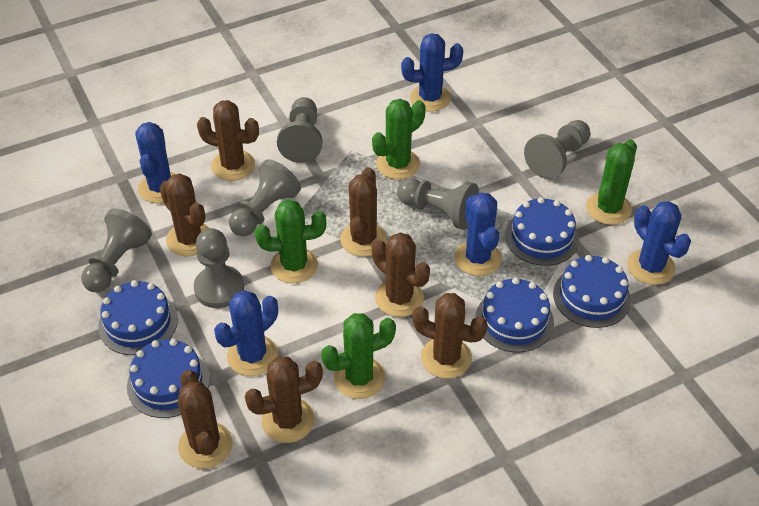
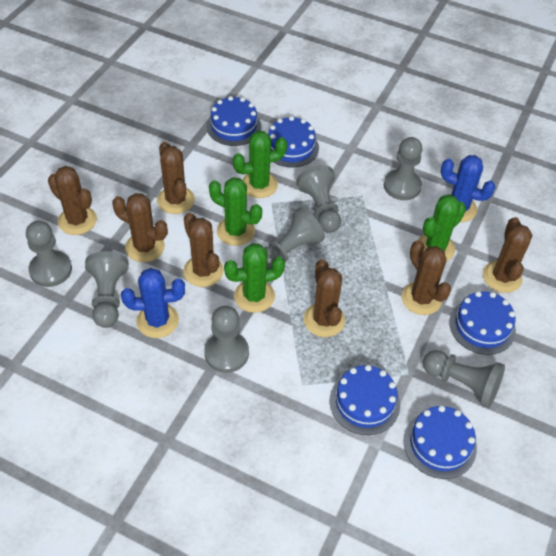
blue cactus: 5 -> 2
grey pawn: 6 -> 7

